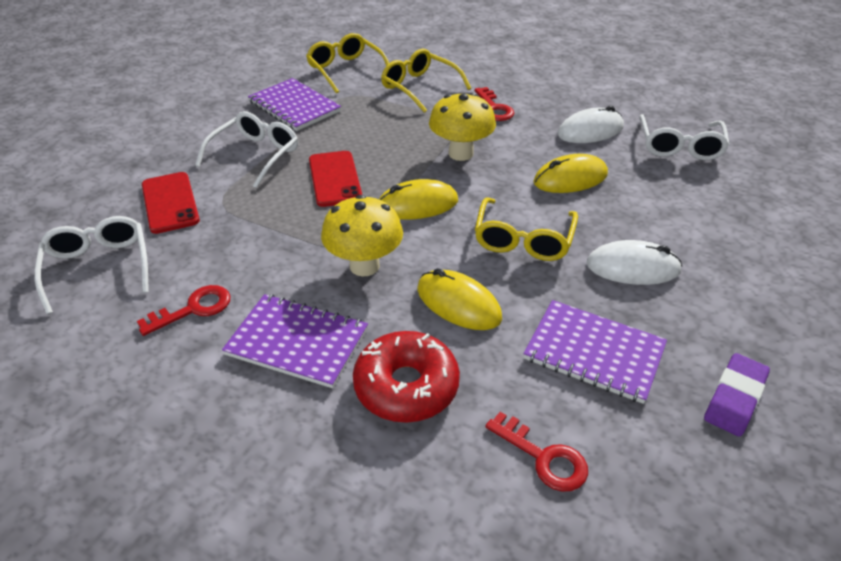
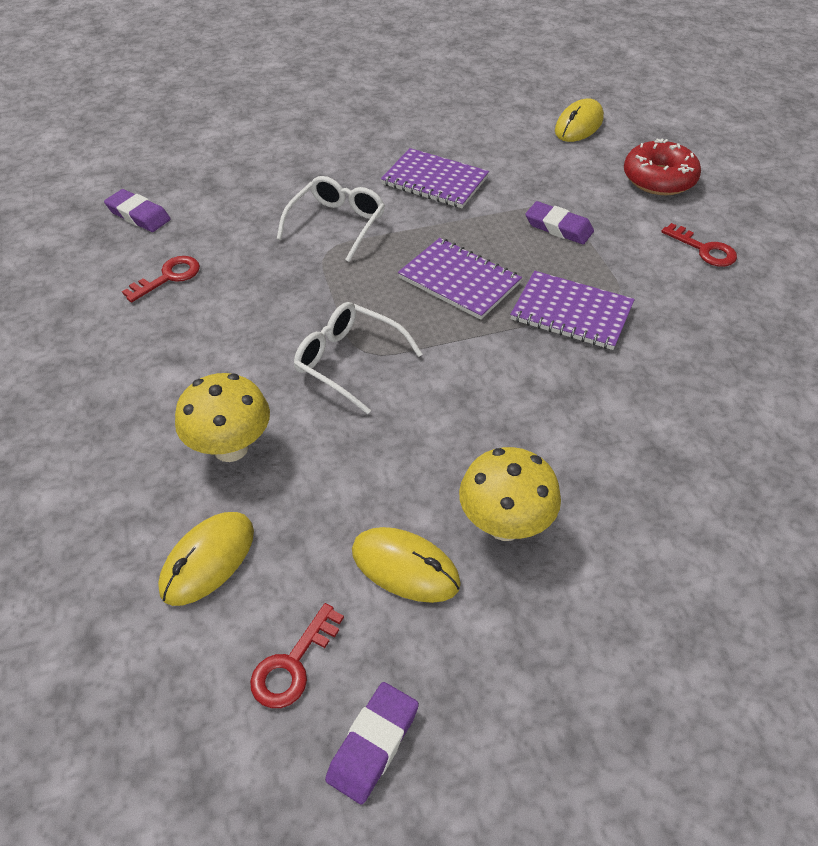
purple eraser: 1 -> 3
red phone: 2 -> 0
white glasses: 3 -> 2
white mouse: 2 -> 0
yellow glasses: 3 -> 0

